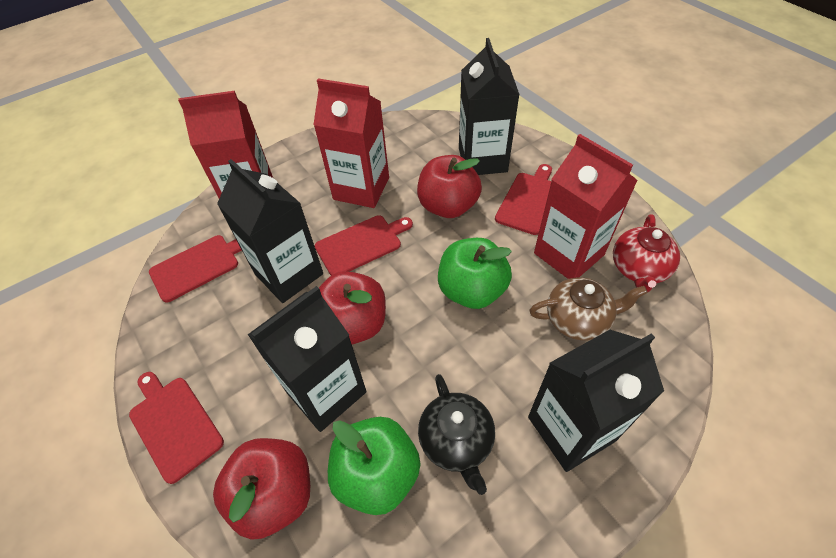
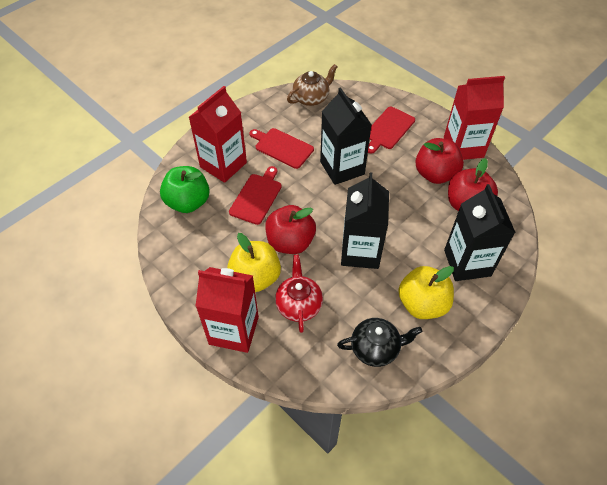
black carton: 4 -> 3
green apple: 2 -> 1
red cutting board: 4 -> 3
yellow apple: 0 -> 2

